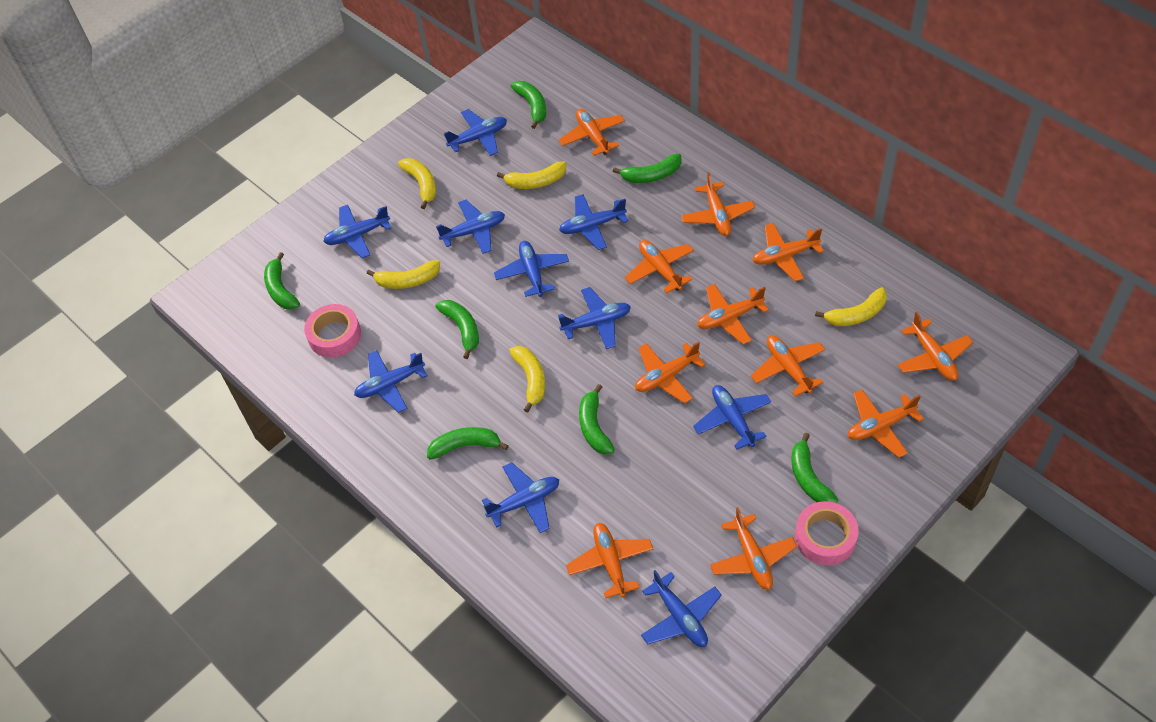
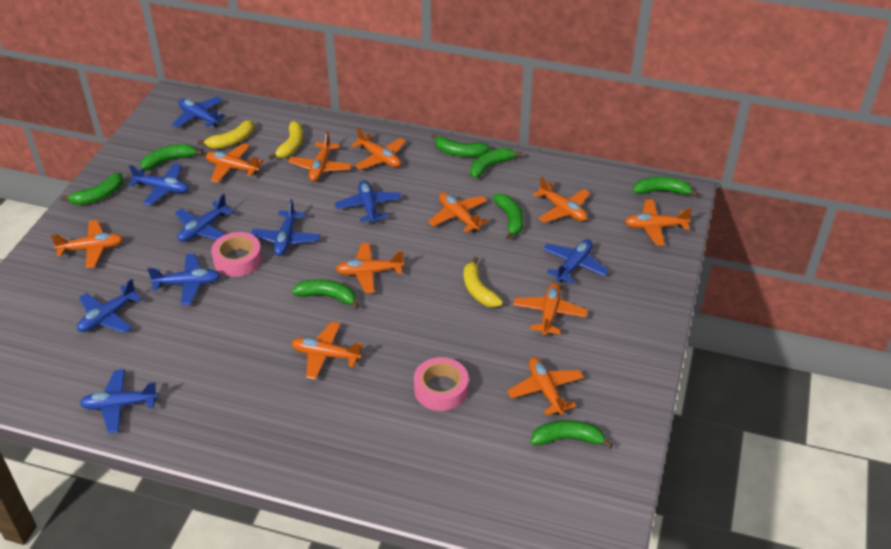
blue plane: 10 -> 9
green banana: 7 -> 8
yellow banana: 5 -> 3

